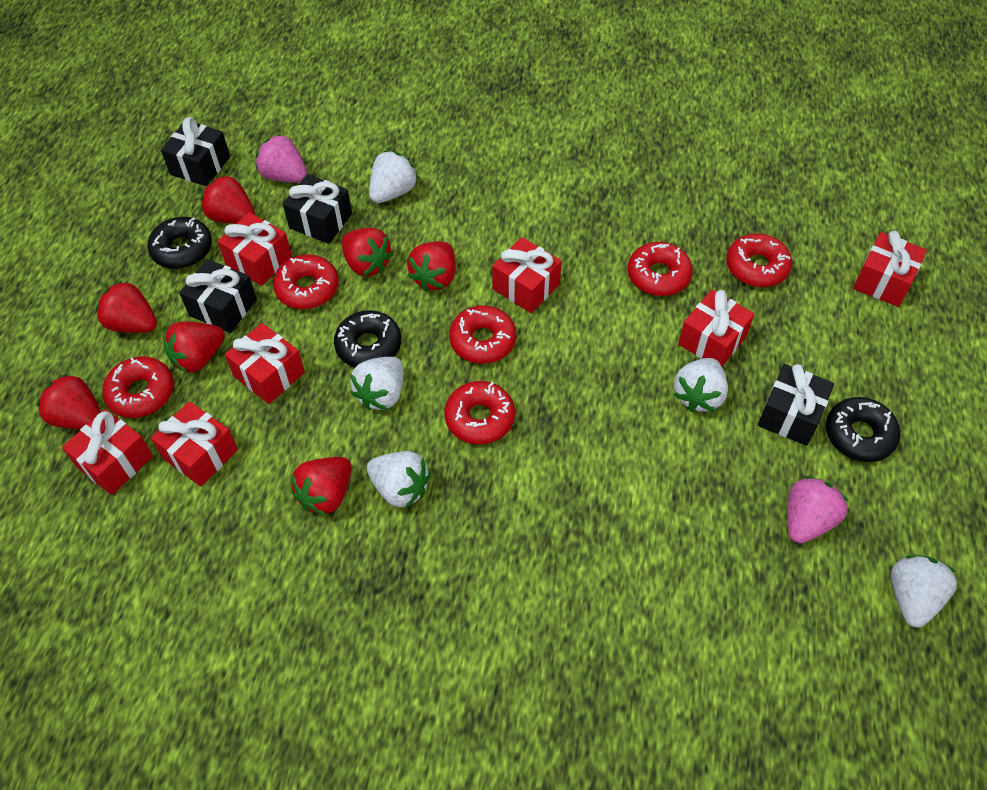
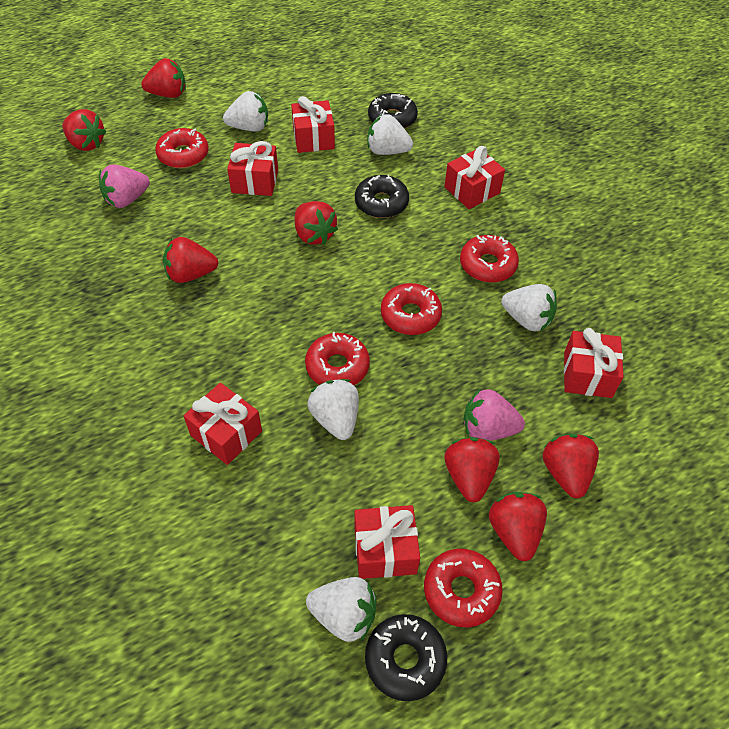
black gift: 4 -> 0
red donut: 6 -> 5
red gift: 7 -> 6

